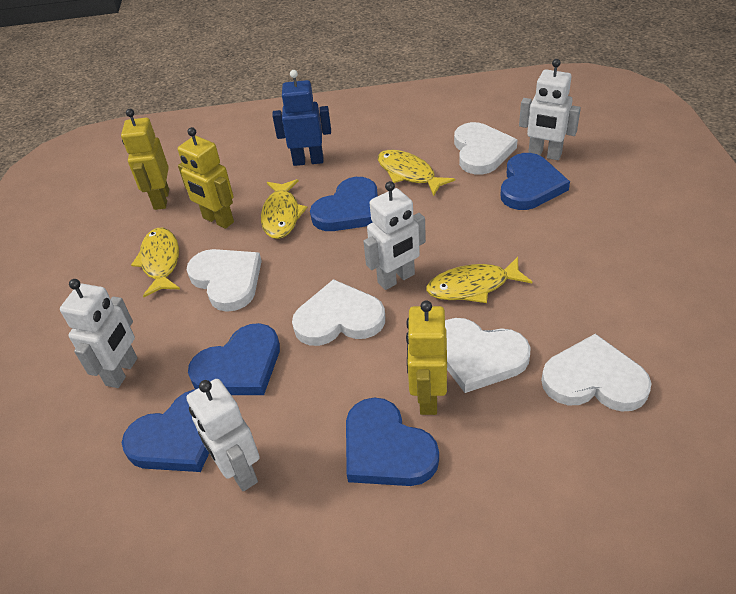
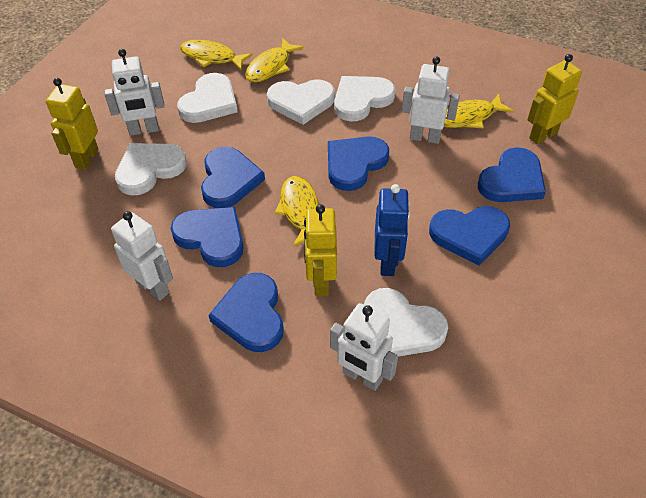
blue heart: 5 -> 6

